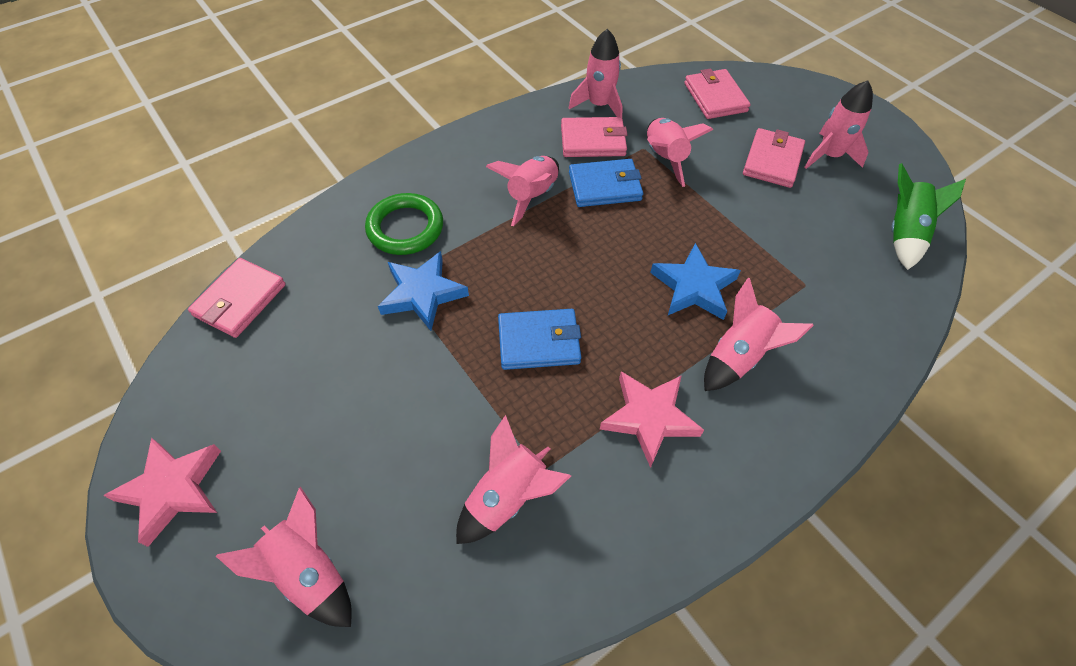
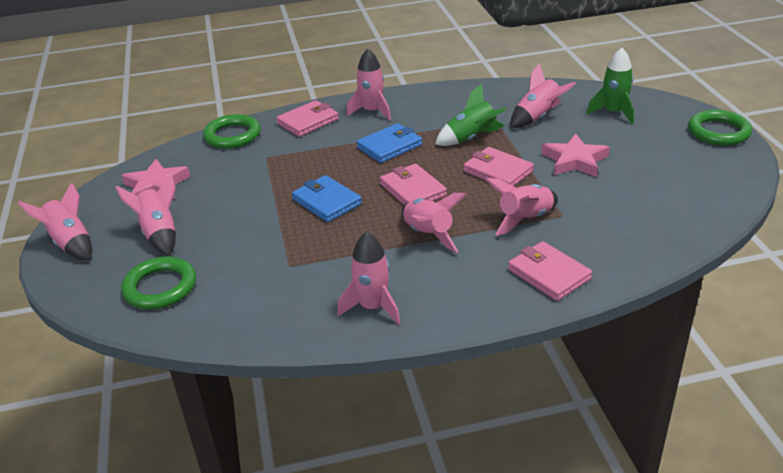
blue star: 2 -> 0
green ring: 1 -> 3
green rocket: 1 -> 2

